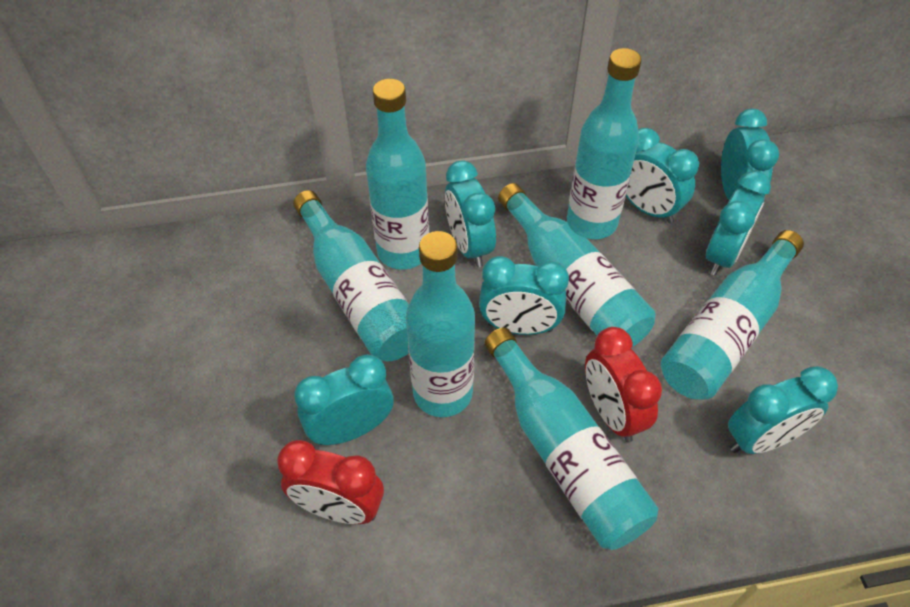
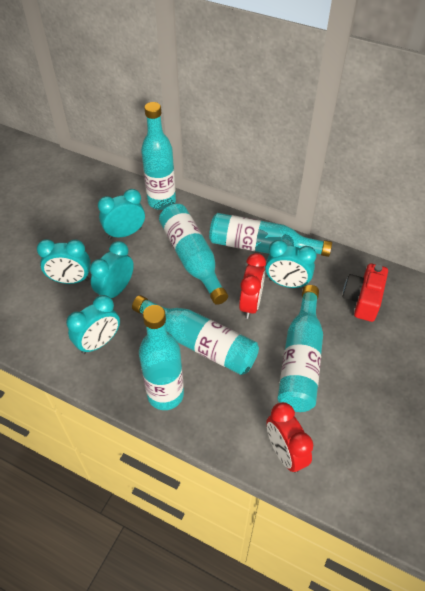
red camera: 0 -> 1
turquoise bottle: 7 -> 6
turquoise clock: 7 -> 5

